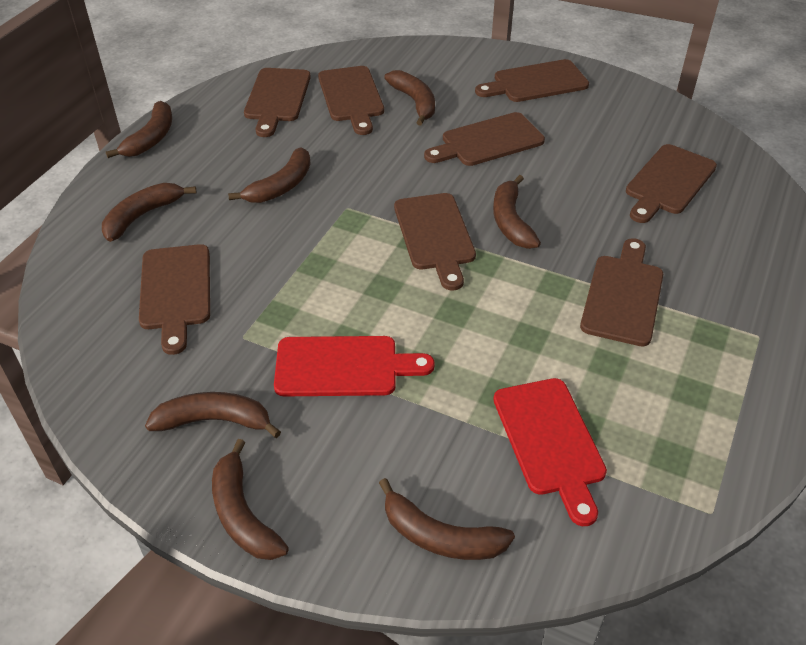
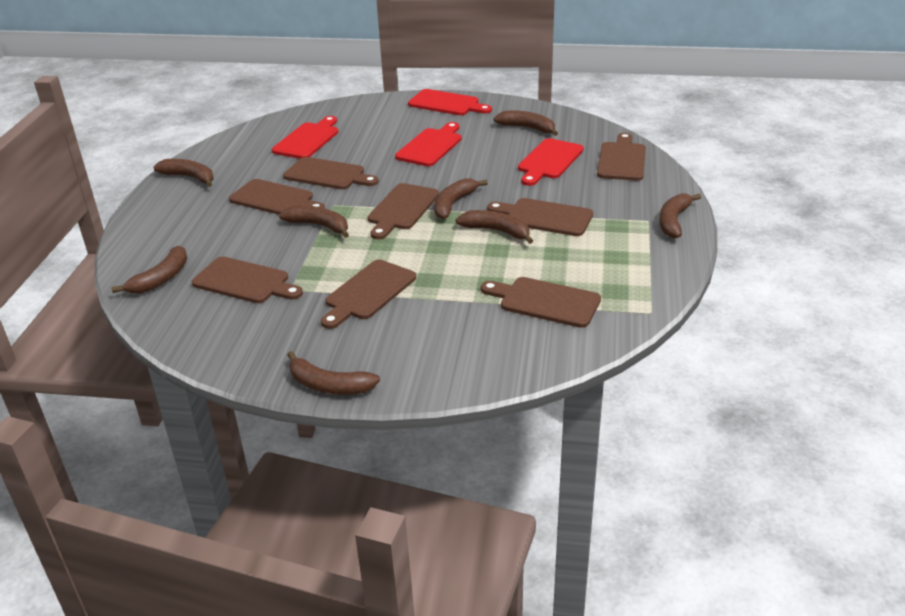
red cutting board: 2 -> 4

